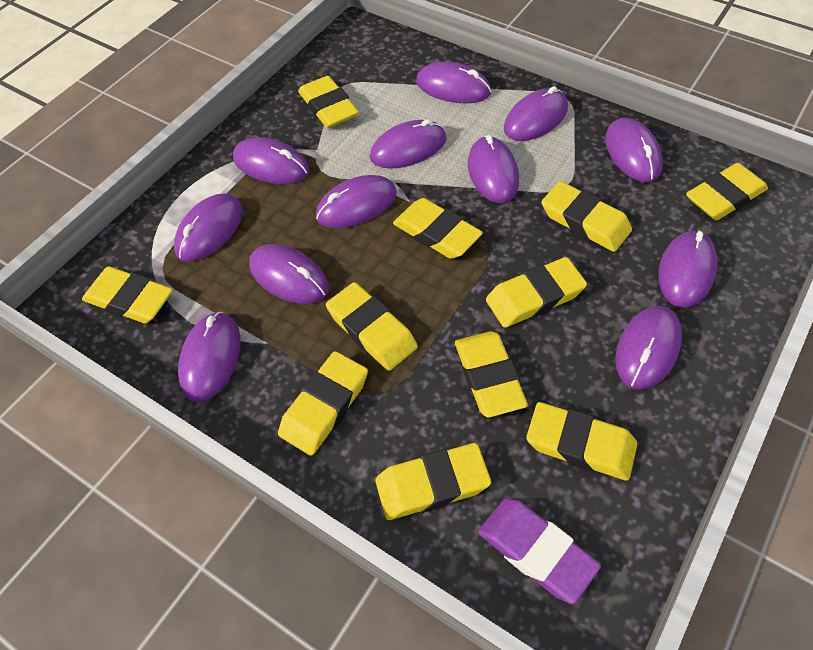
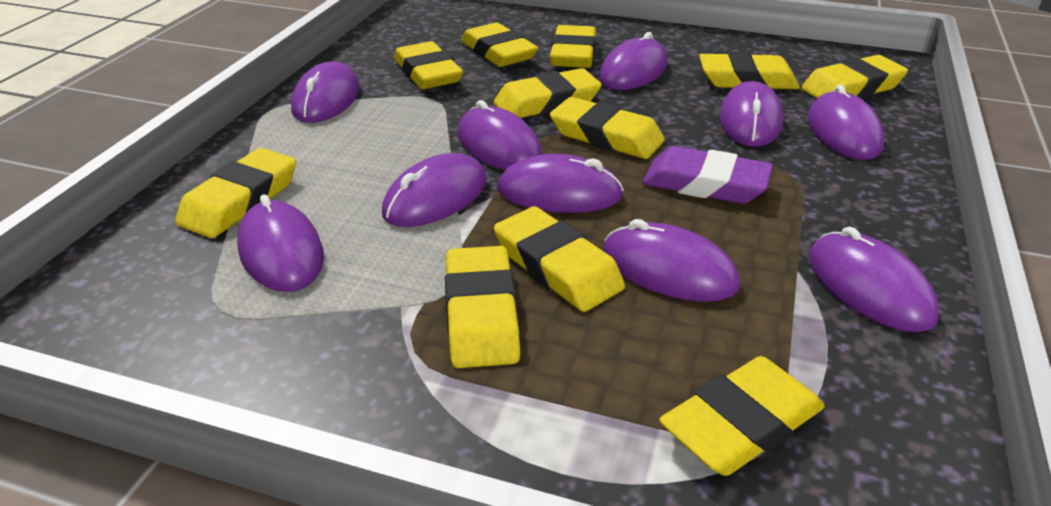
purple mouse: 12 -> 10

